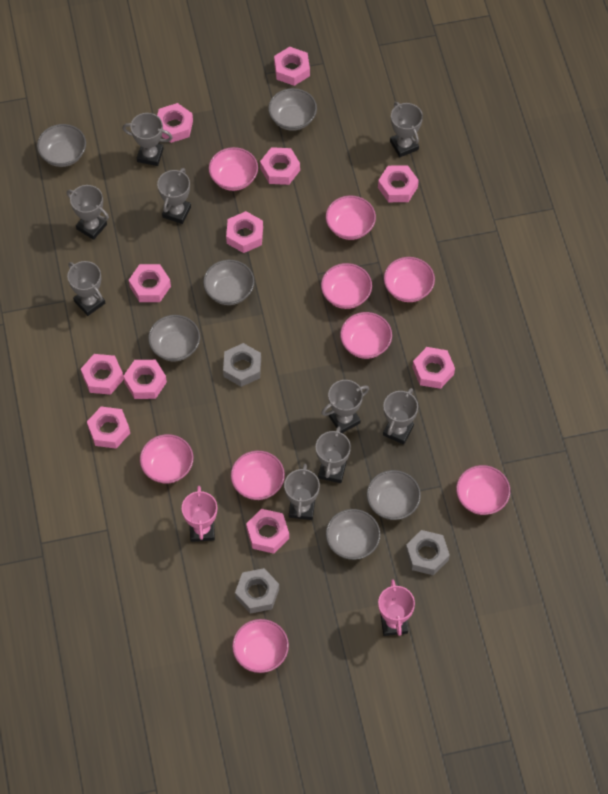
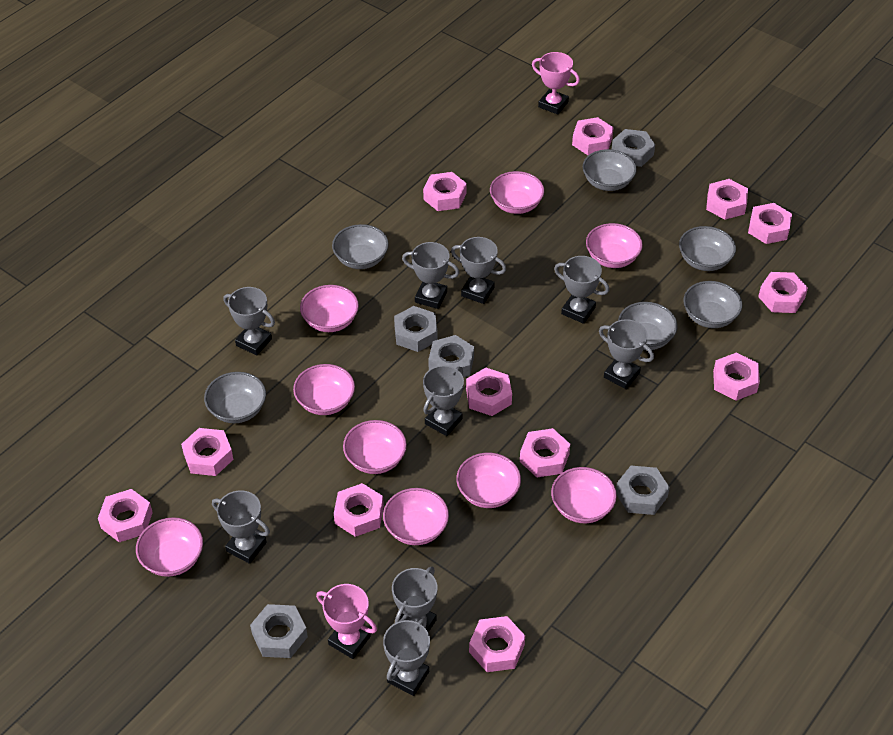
grey nut: 3 -> 5
pink nut: 11 -> 12

